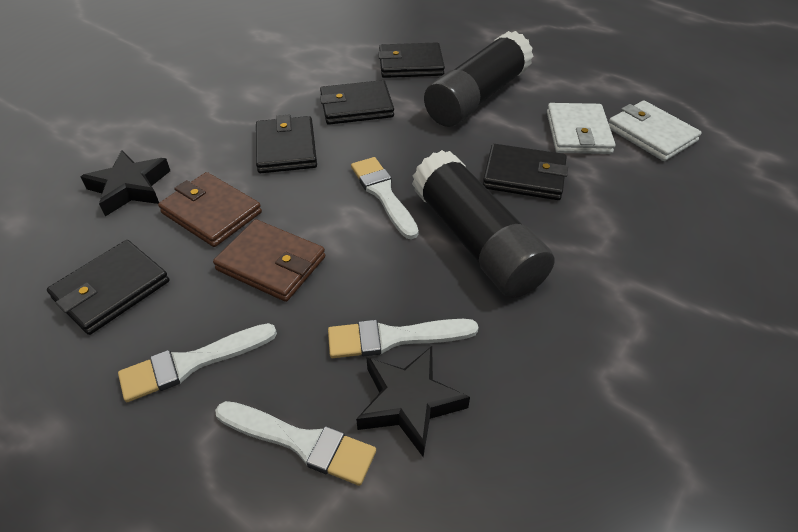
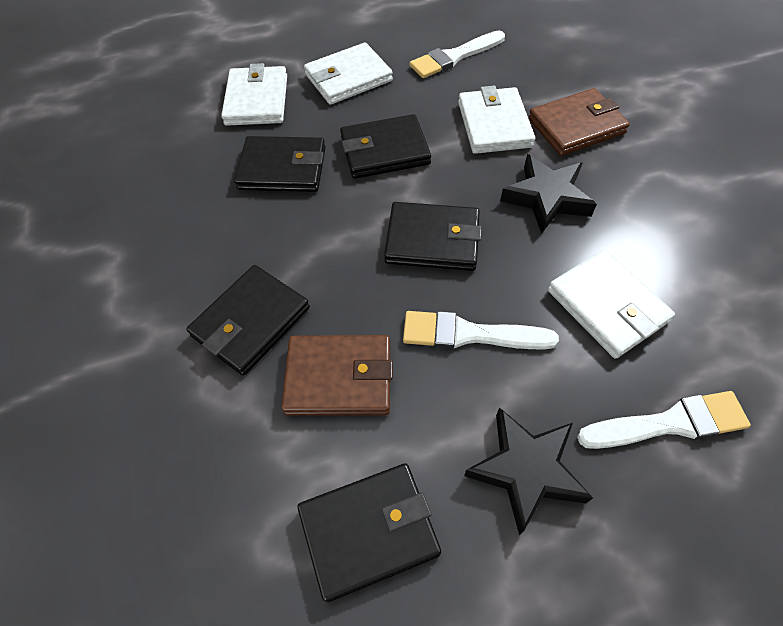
black glue stick: 2 -> 0
white brush: 4 -> 3
white wallet: 2 -> 4

